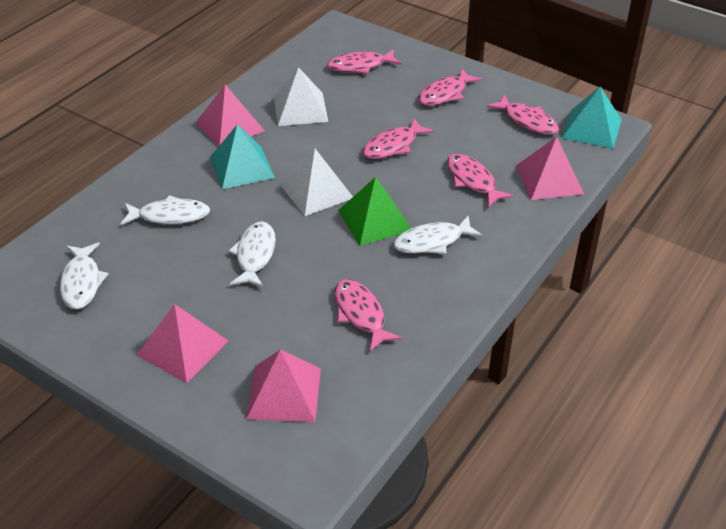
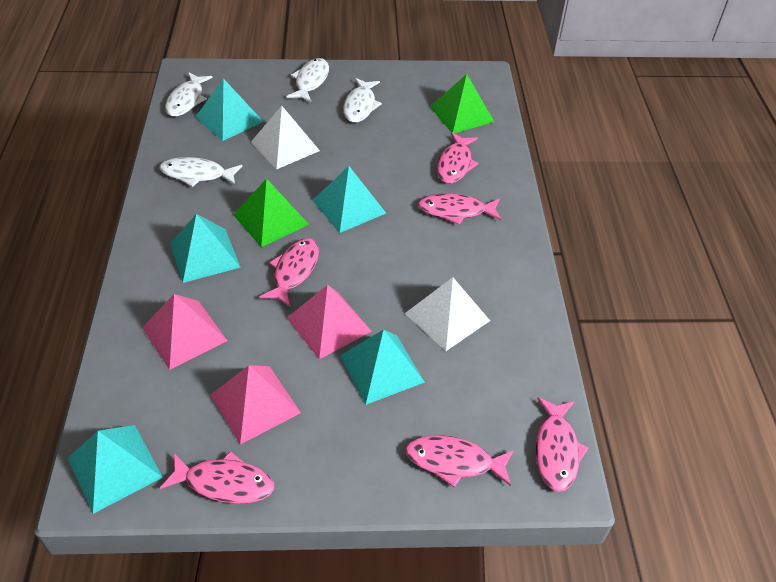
green pyramid: 1 -> 2
pink pyramid: 4 -> 3
turquoise pyramid: 2 -> 5

